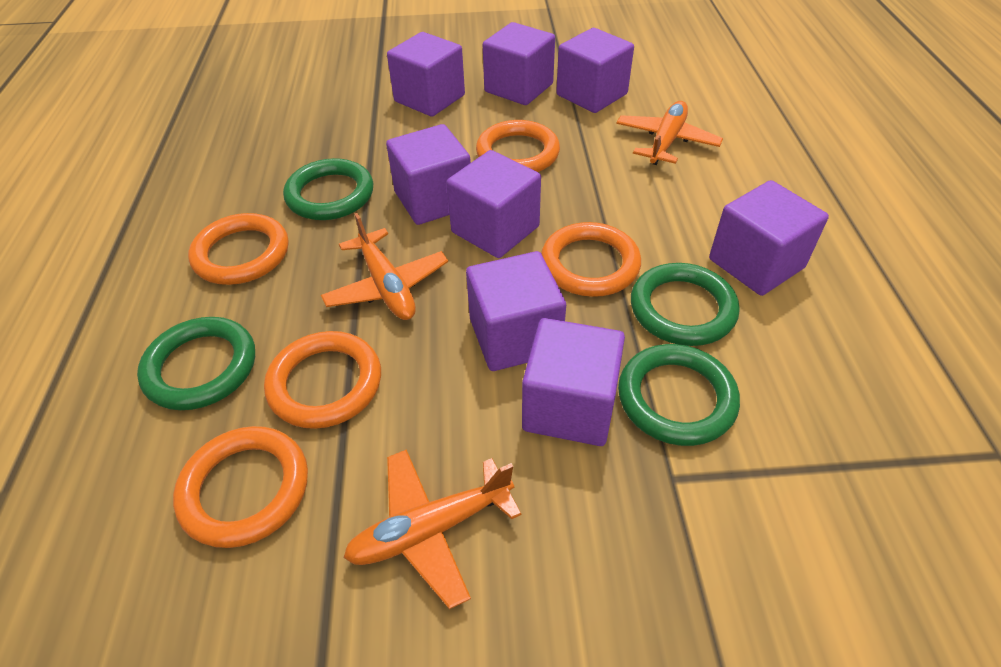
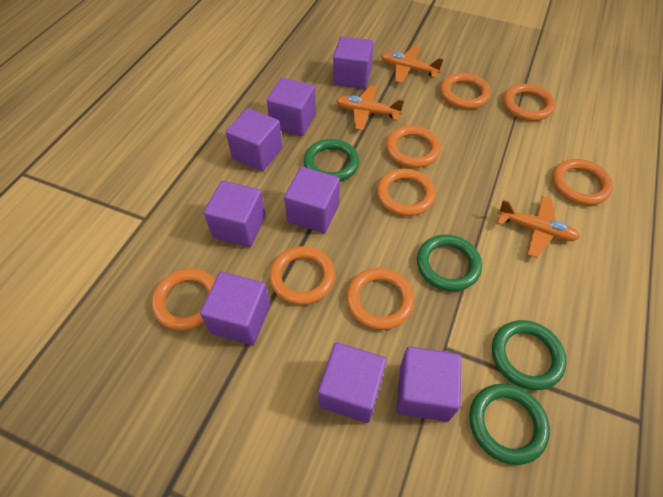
orange ring: 5 -> 8

